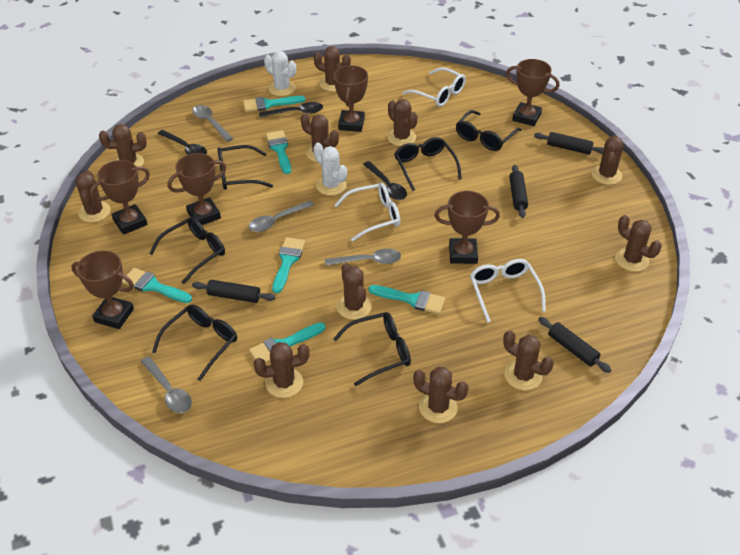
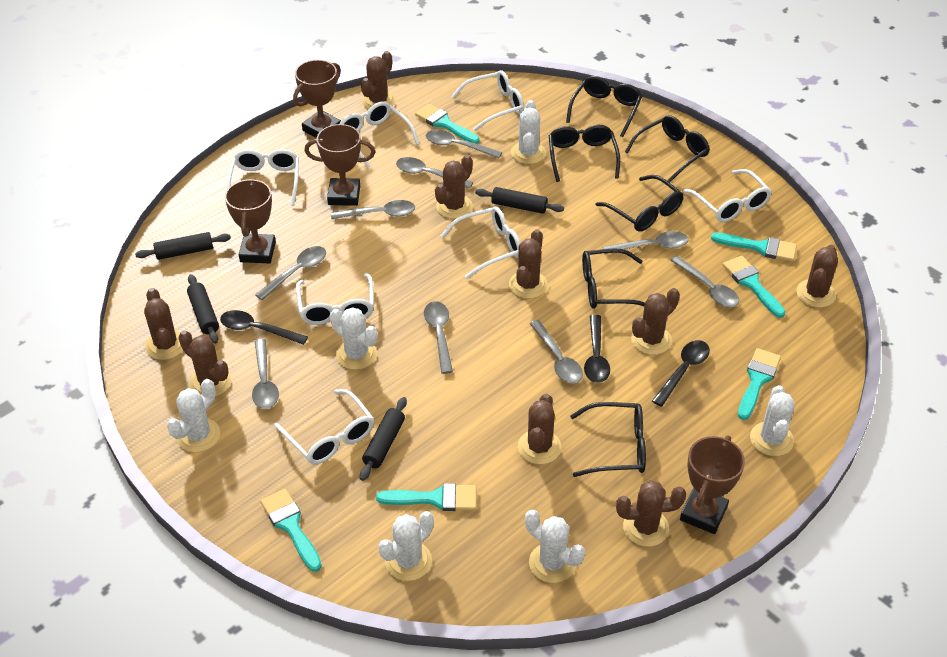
brown cactus: 11 -> 9
brown trophy: 6 -> 4
grey spoon: 4 -> 9
white cactus: 2 -> 6
white glasses: 3 -> 7

